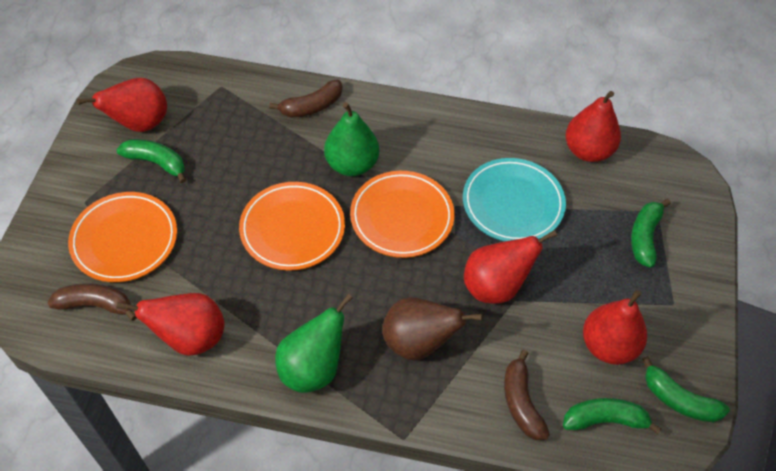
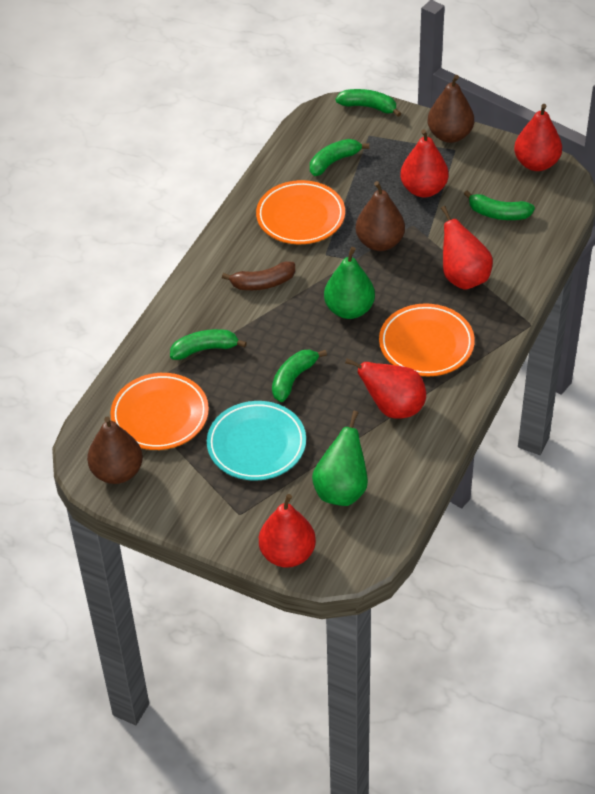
brown banana: 3 -> 1
brown pear: 1 -> 3
green banana: 4 -> 5

